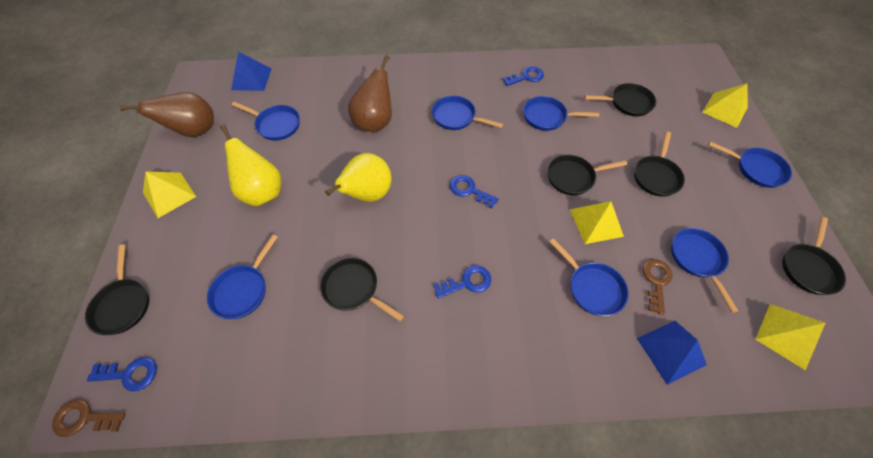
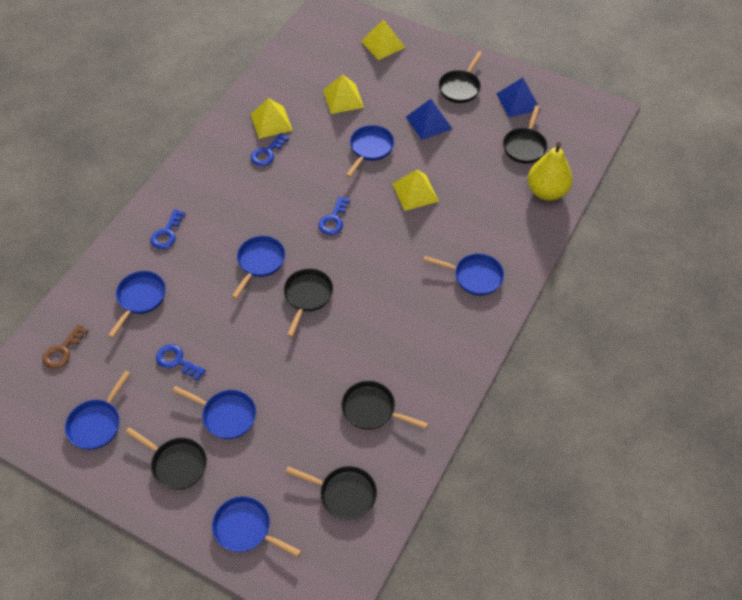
brown key: 2 -> 1
brown pear: 2 -> 0
yellow pear: 2 -> 1

